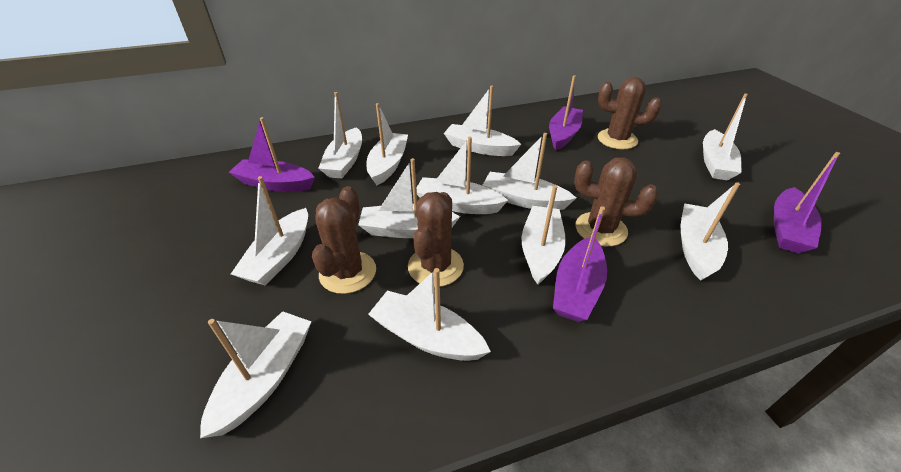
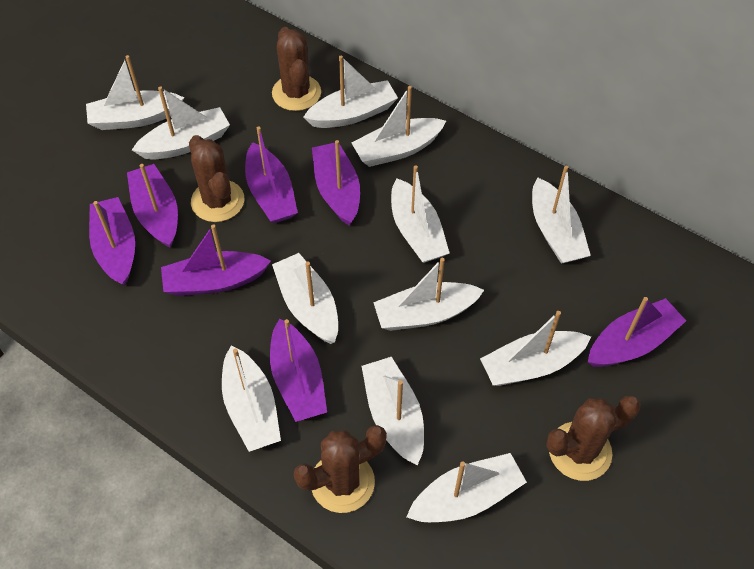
purple boat: 4 -> 7

